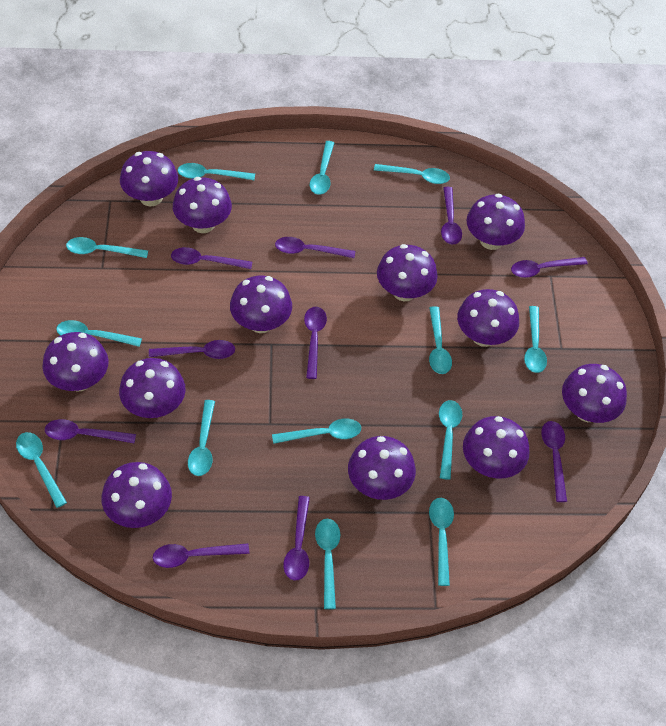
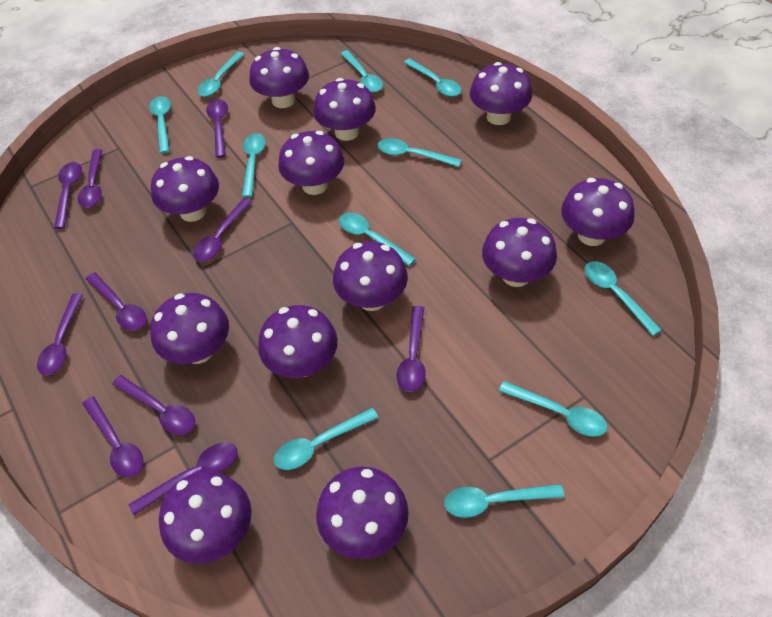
turquoise spoon: 13 -> 11

